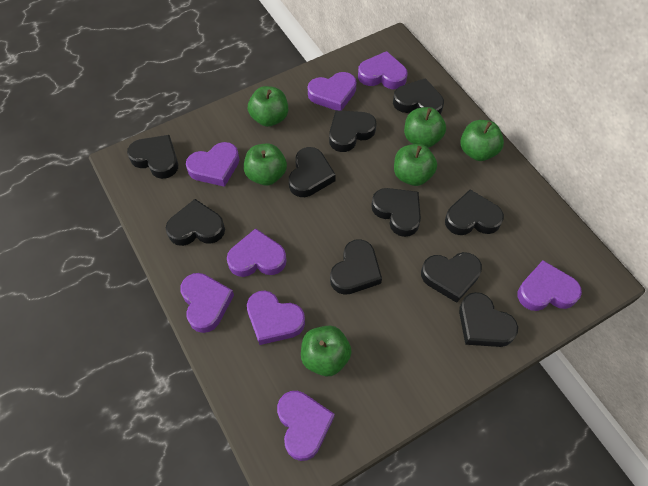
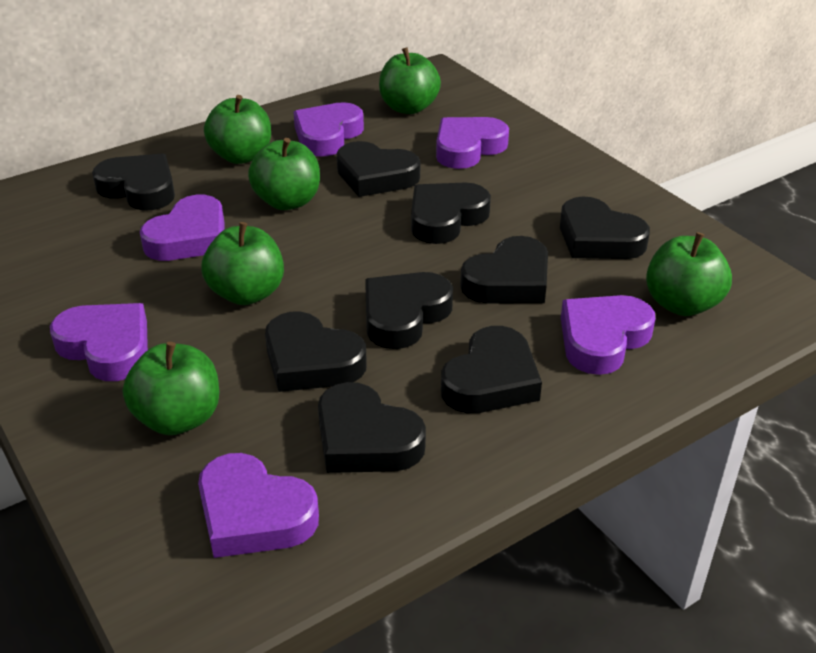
black heart: 10 -> 9
purple heart: 8 -> 6

